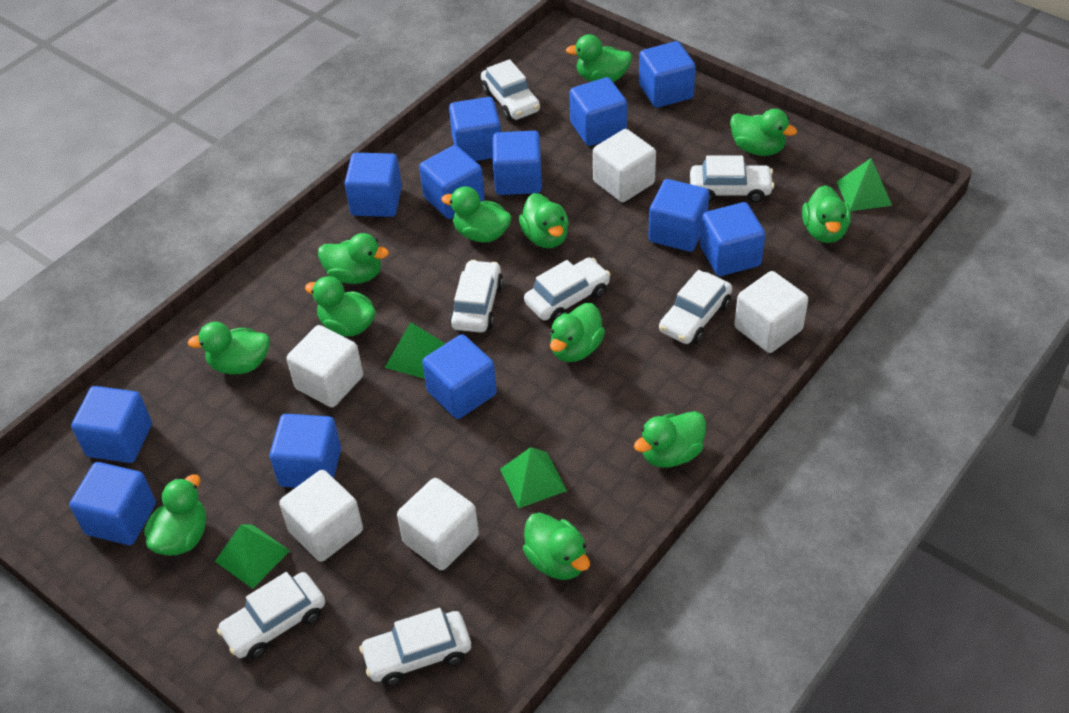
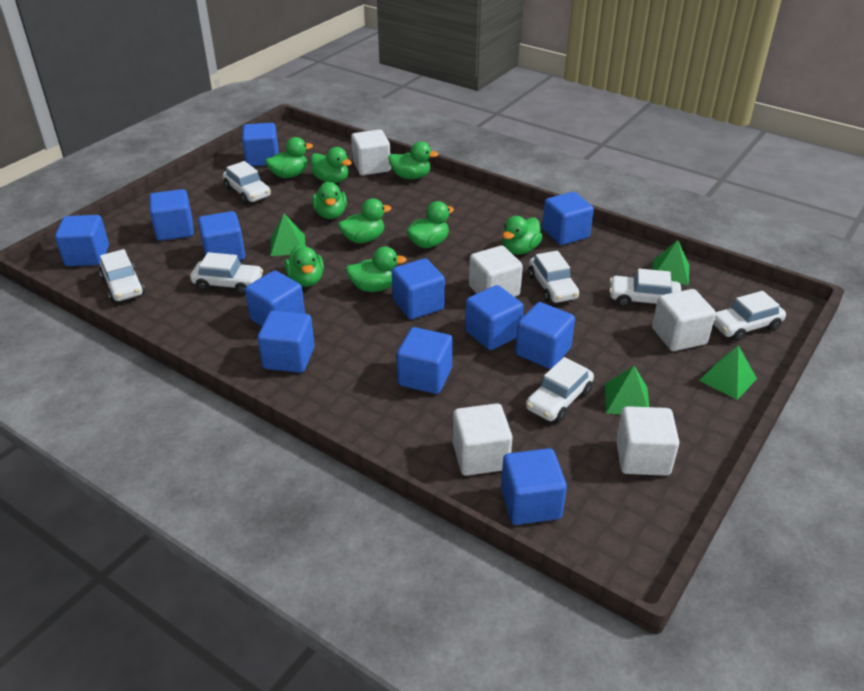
green duck: 12 -> 9

